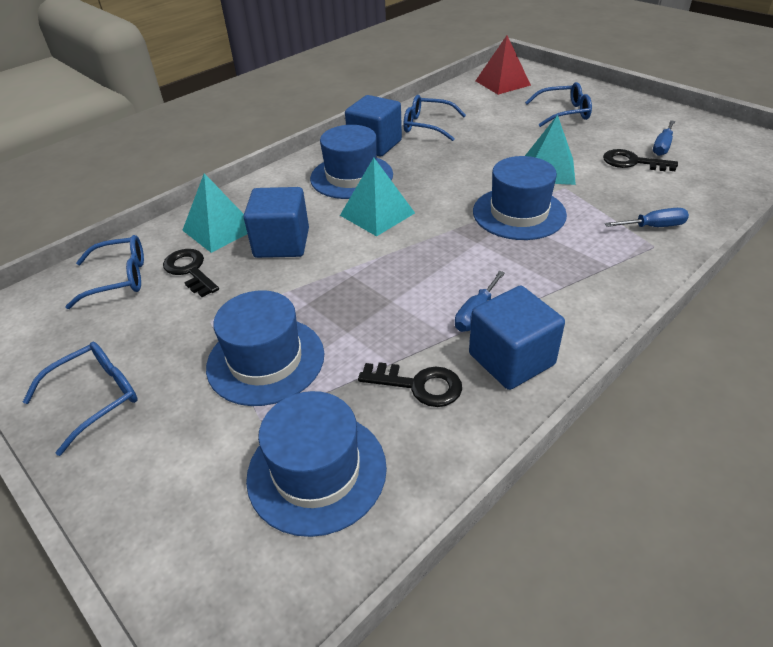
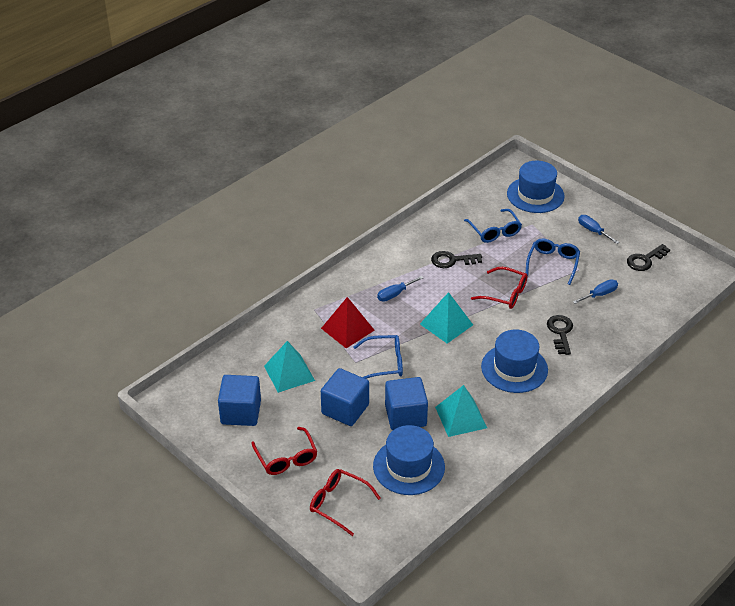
blue glasses: 4 -> 3
blue hat: 4 -> 3
red glasses: 0 -> 3

